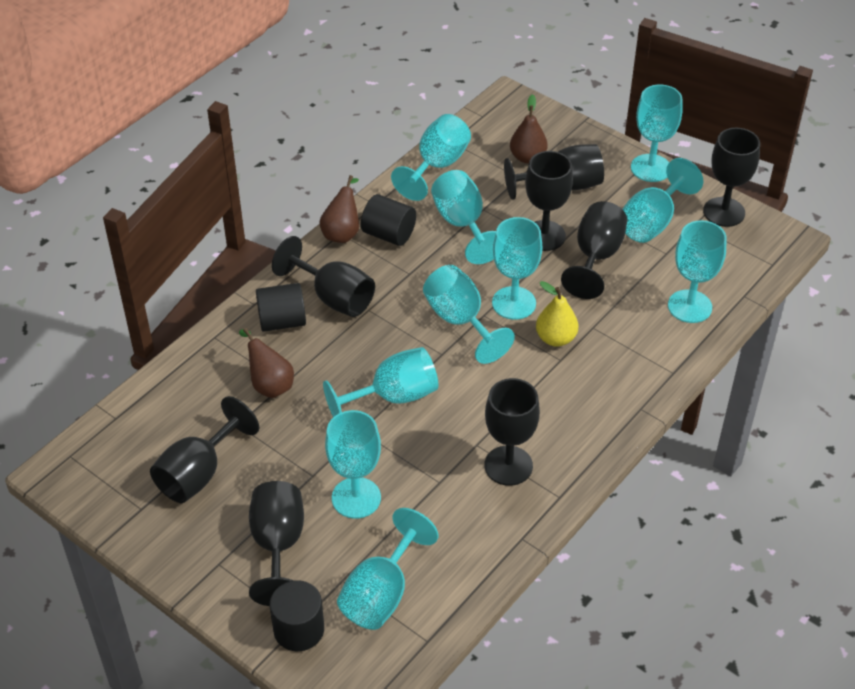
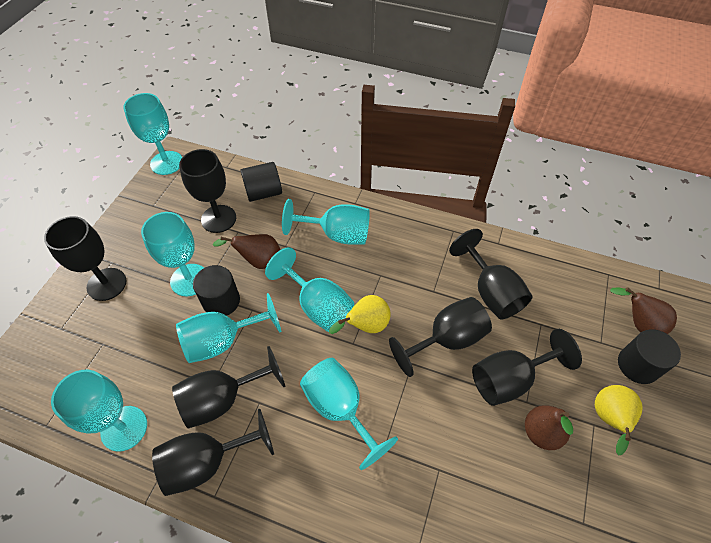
black goblet: 8 -> 7
turquoise goblet: 10 -> 7
yellow pear: 1 -> 2

